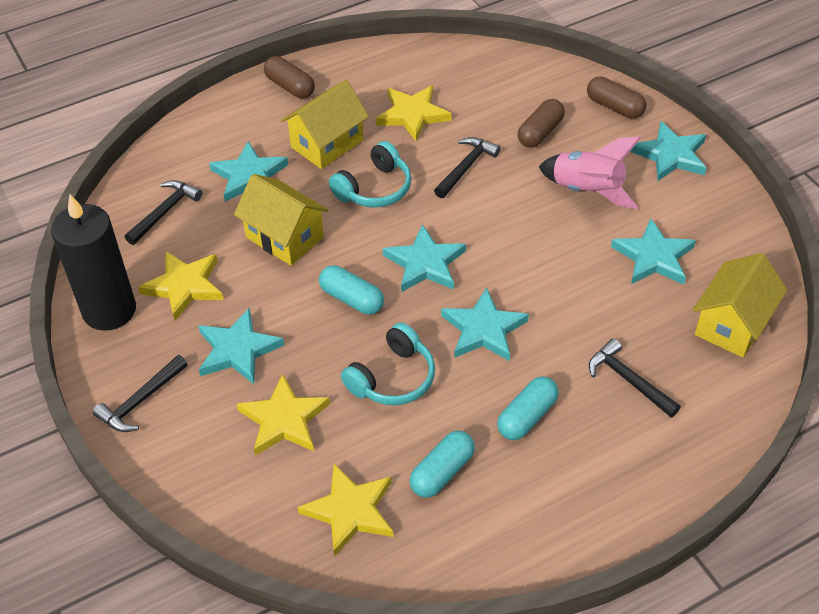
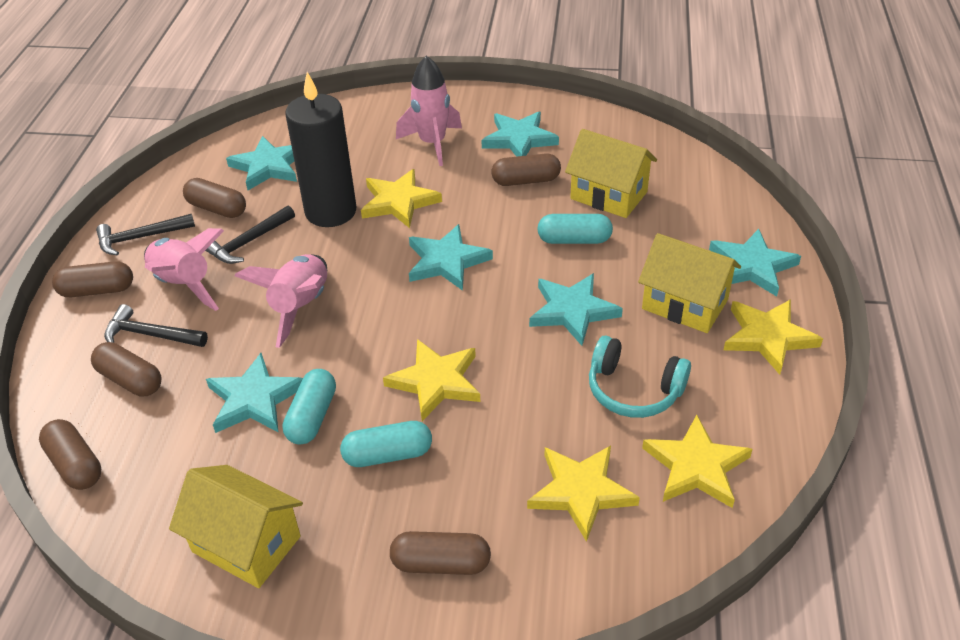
black hammer: 4 -> 3
brown capsule: 3 -> 6
pink rocket: 1 -> 3
turquoise headphones: 2 -> 1
yellow star: 4 -> 5

